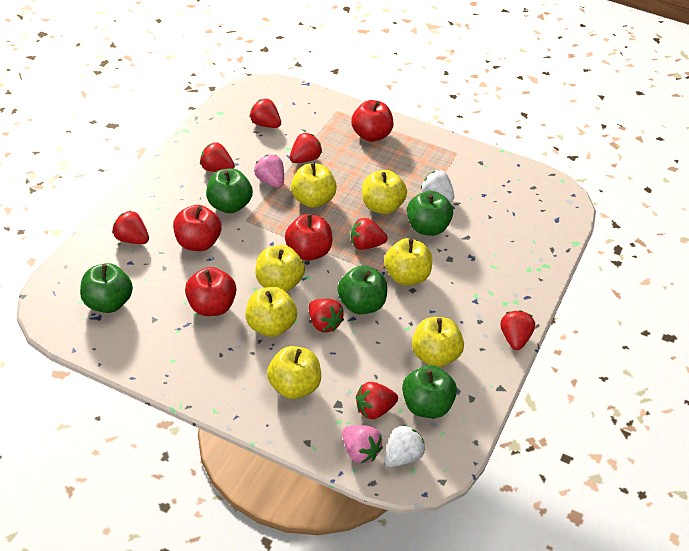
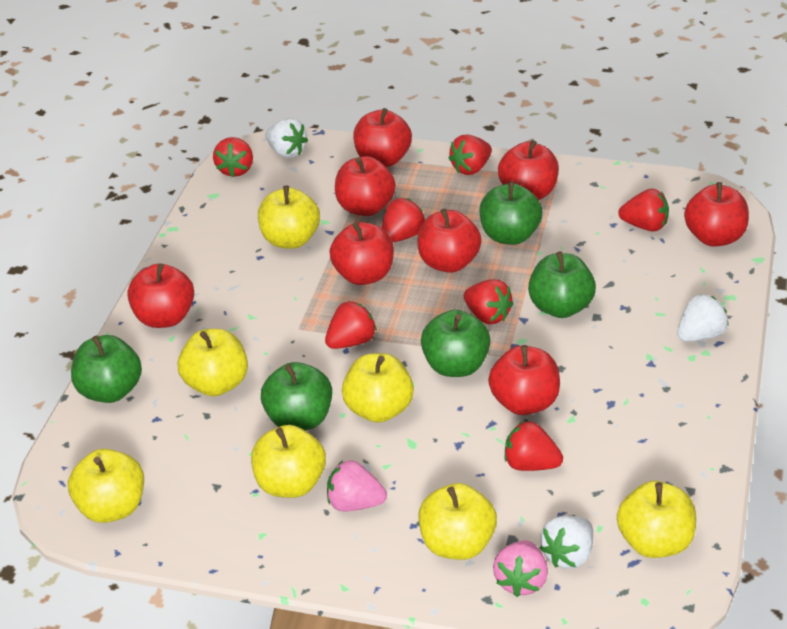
red apple: 4 -> 8
red strawberry: 8 -> 7
white strawberry: 2 -> 3

